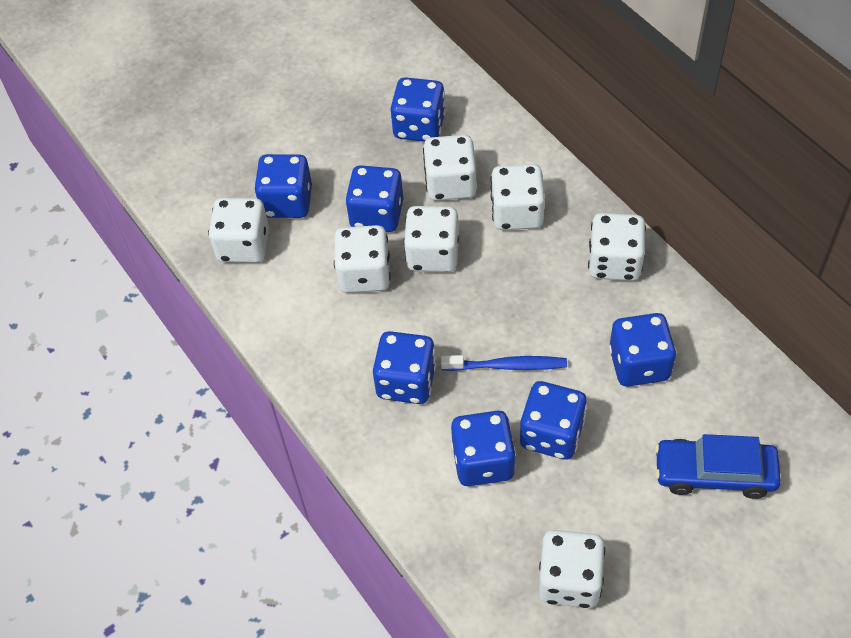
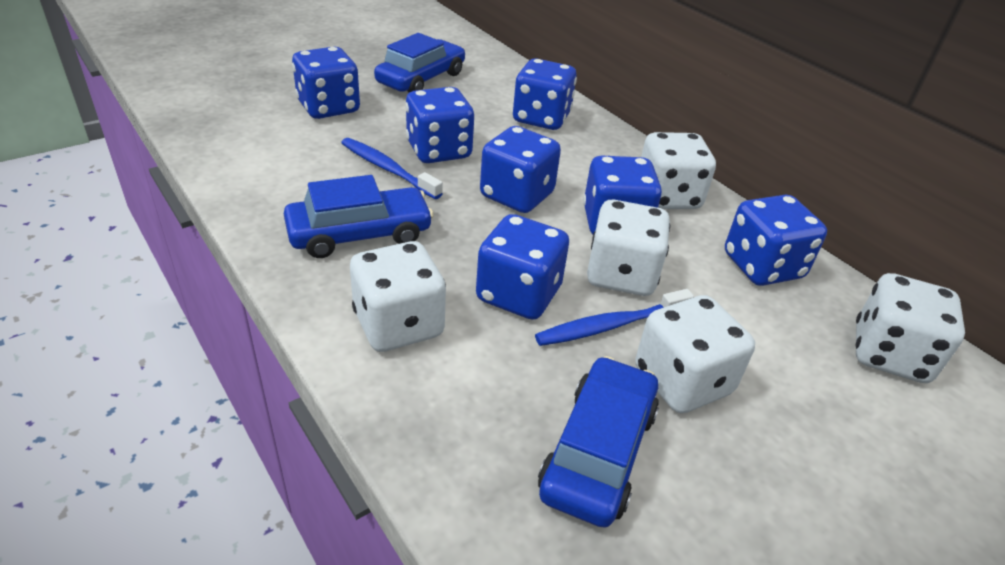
blue car: 1 -> 3
blue toothbrush: 1 -> 2
white dice: 7 -> 5

